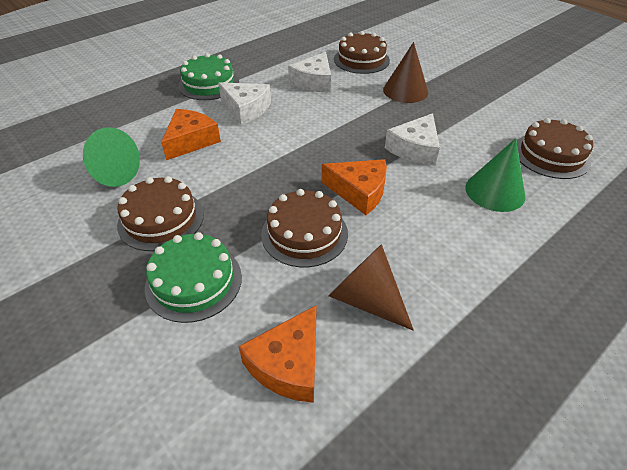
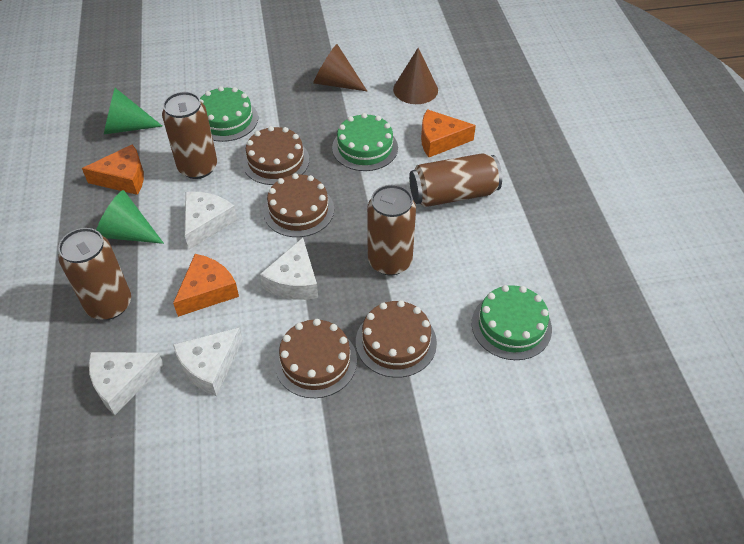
brown can: 0 -> 4
green cake: 2 -> 3
white cheese: 3 -> 4

